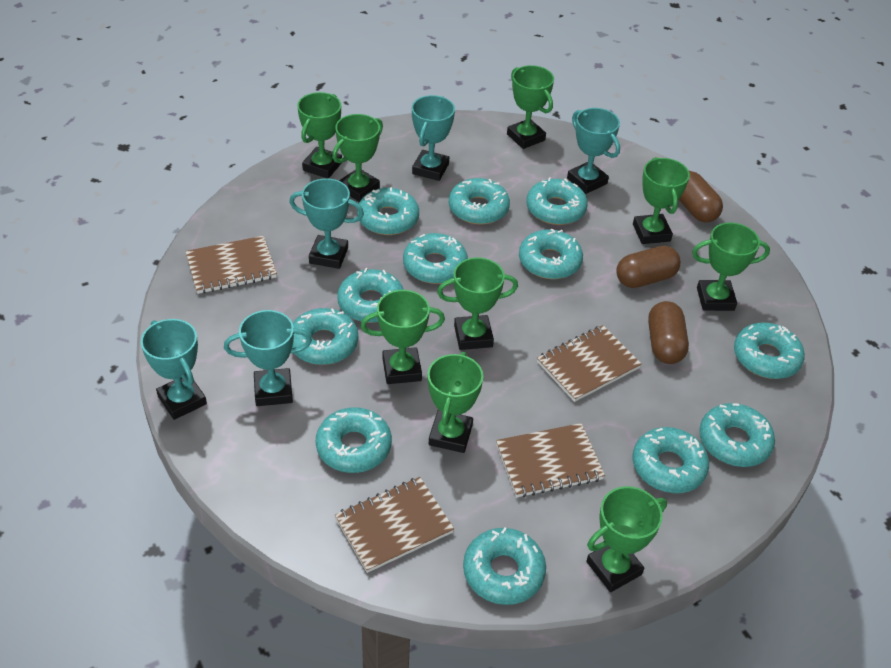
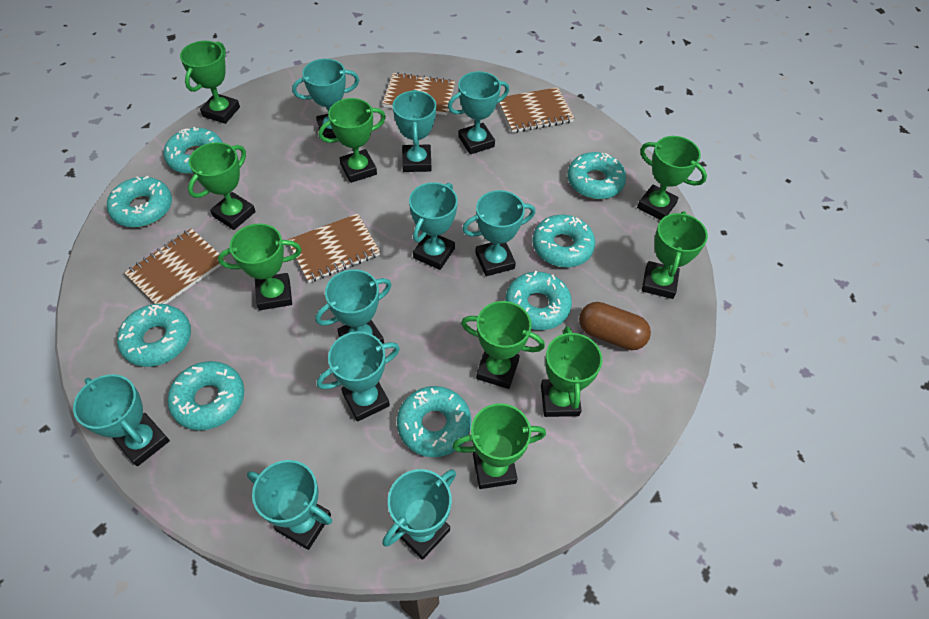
brown capsule: 3 -> 1
turquoise donut: 12 -> 8
turquoise trophy: 5 -> 10

